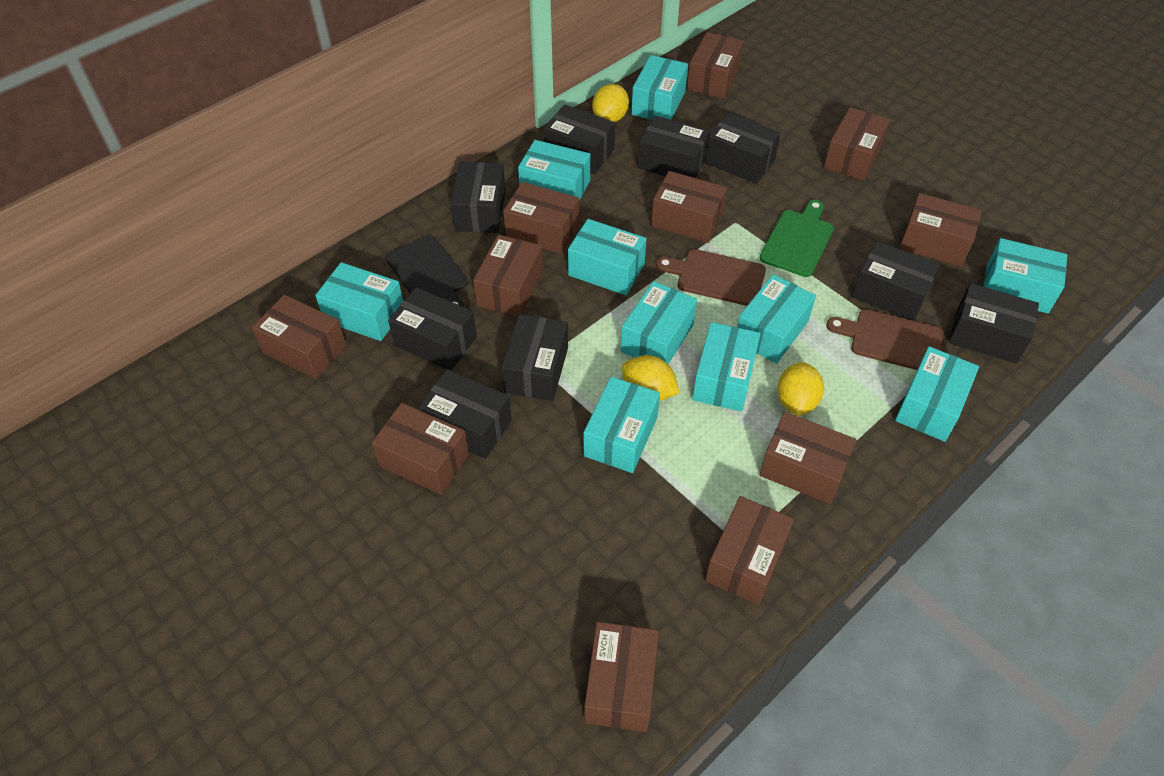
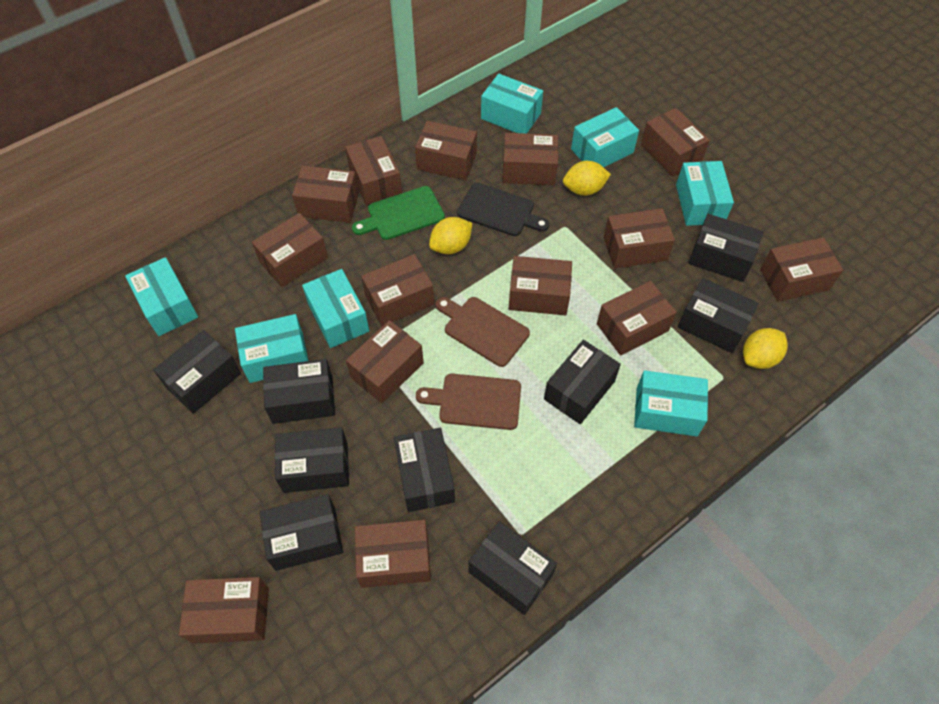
brown box: 11 -> 14
turquoise box: 10 -> 7

